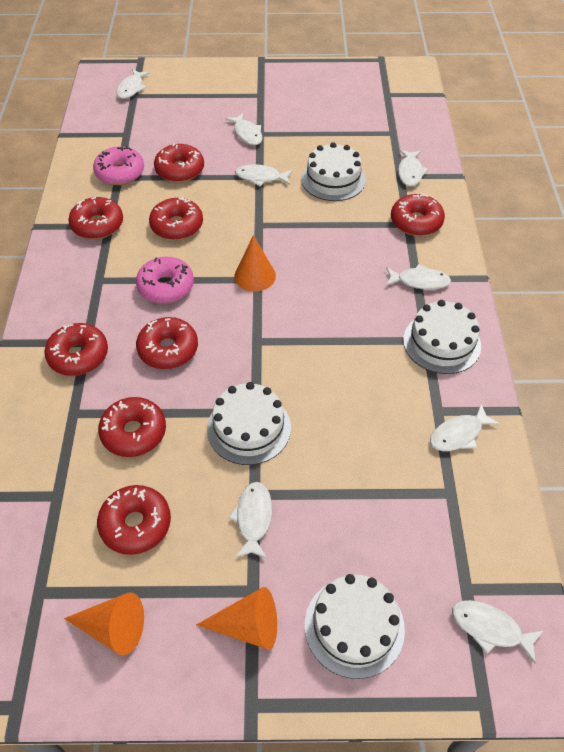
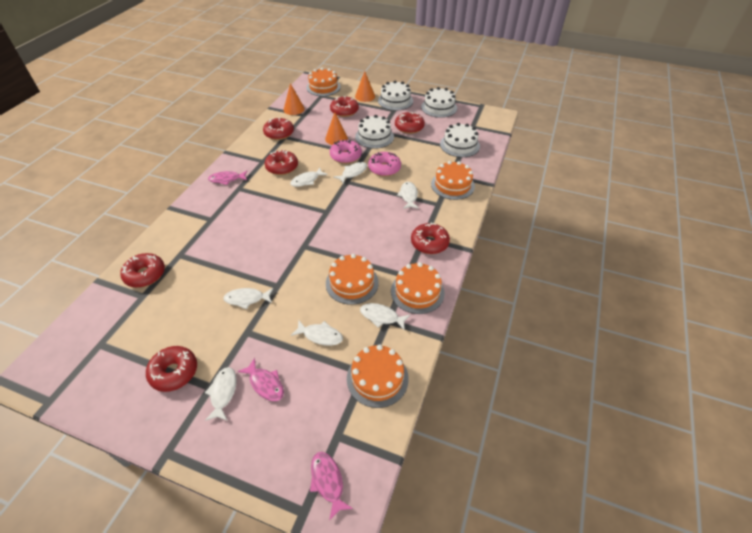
orange cake: 0 -> 5
pink fish: 0 -> 3
red donut: 8 -> 7
white fish: 8 -> 7

